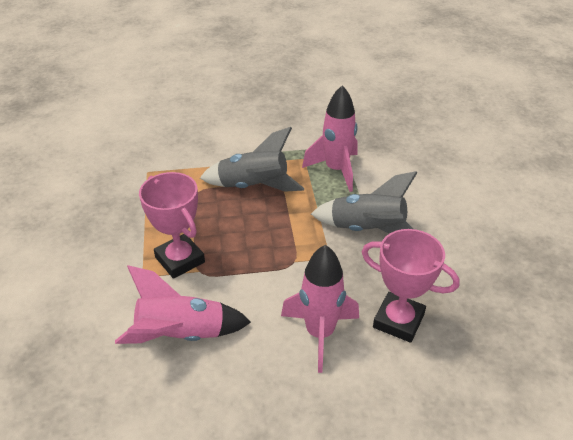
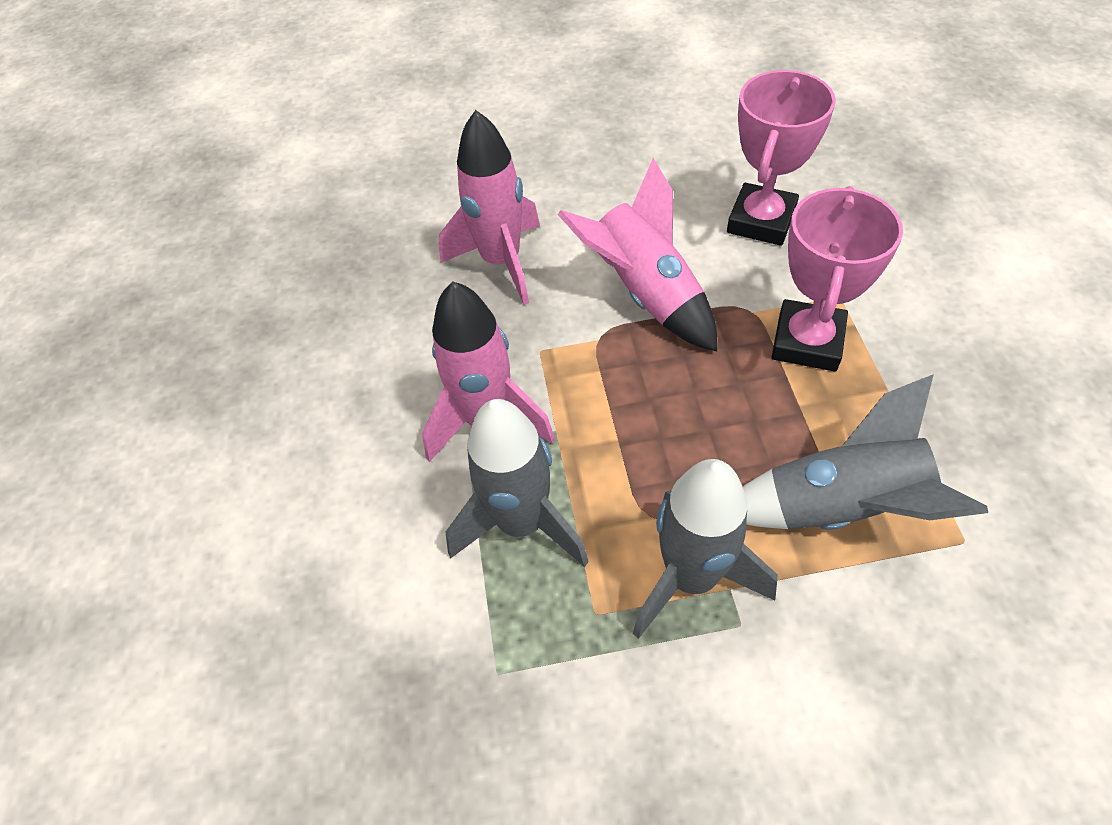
grey rocket: 2 -> 3

